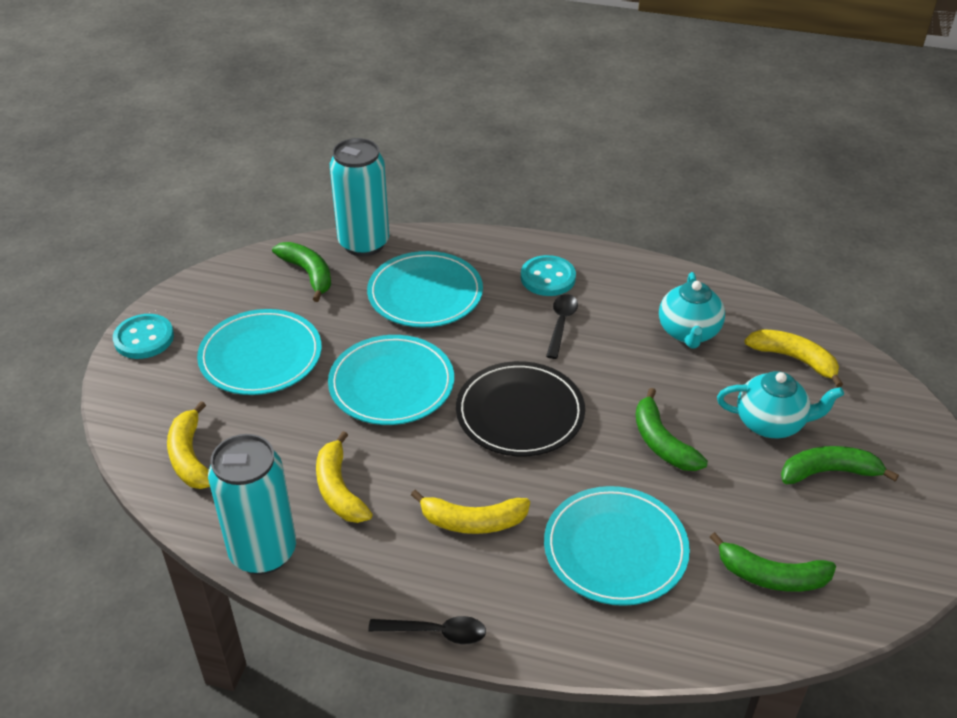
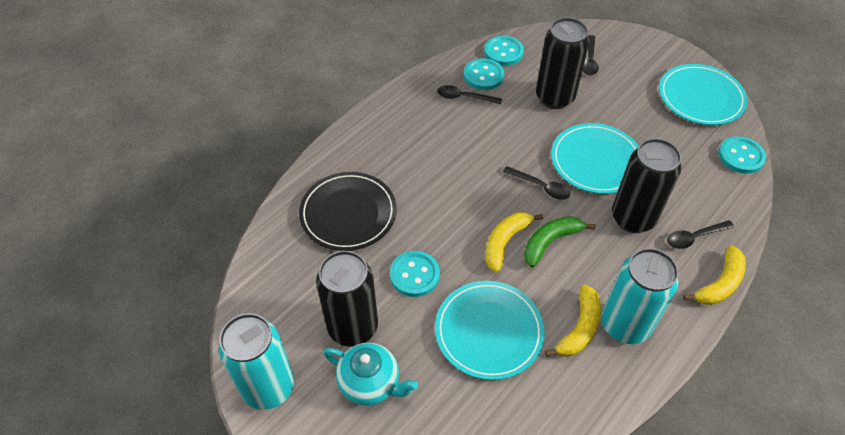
black can: 0 -> 3
black spoon: 2 -> 4
green banana: 4 -> 1
turquoise button: 2 -> 4
turquoise plate: 4 -> 3
turquoise teapot: 2 -> 1
yellow banana: 4 -> 3

